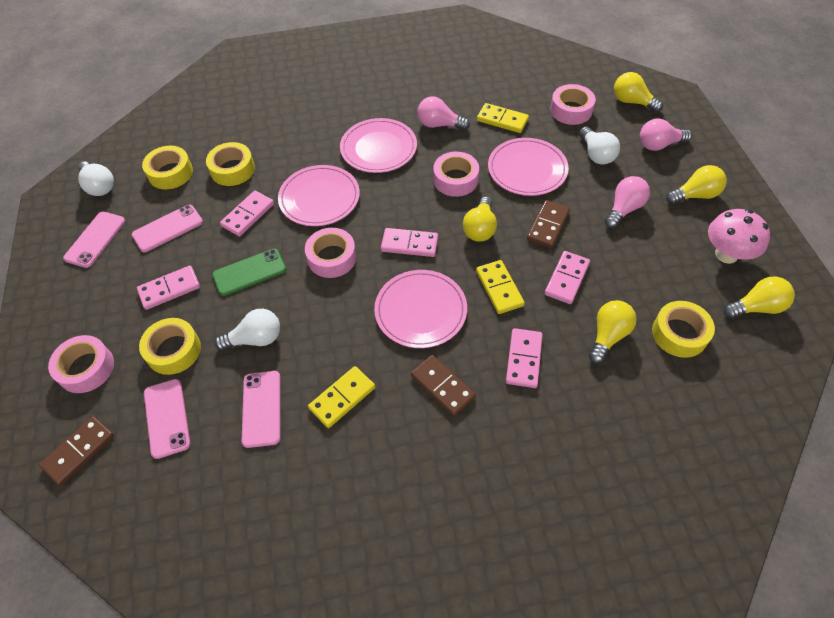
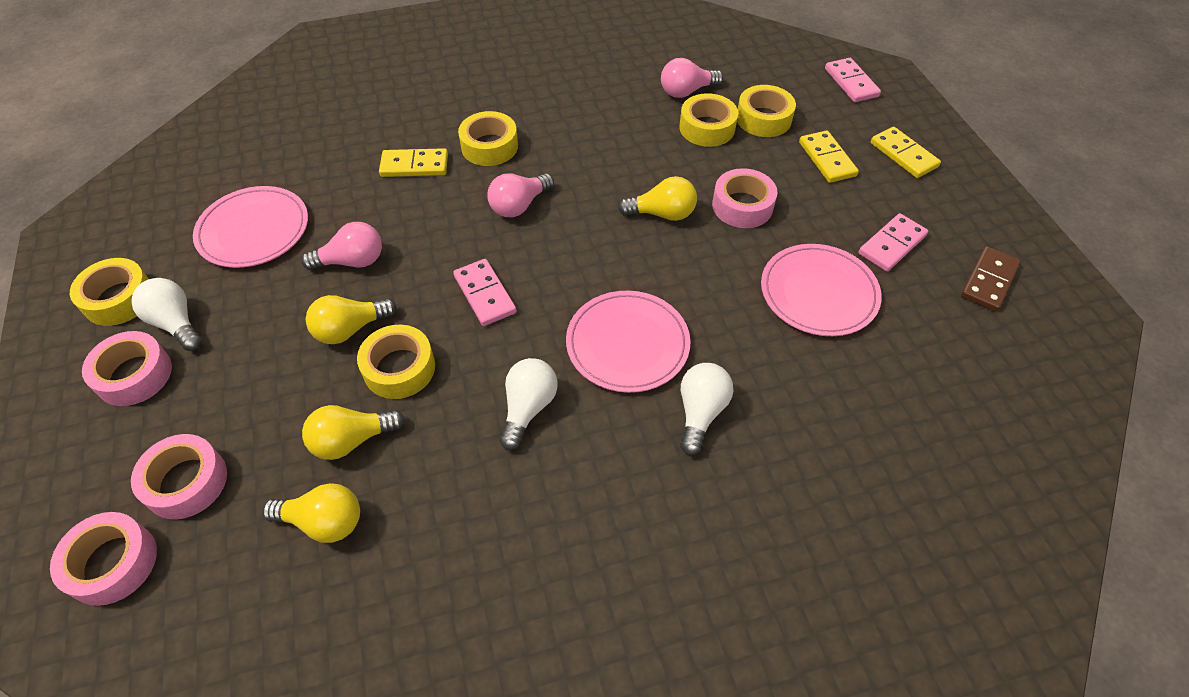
brown domino: 3 -> 1
green phone: 1 -> 0
pink domino: 5 -> 3
pink mushroom: 1 -> 0
pink phone: 4 -> 0
pink plate: 4 -> 3
yellow light bulb: 5 -> 4
yellow tape: 4 -> 5

